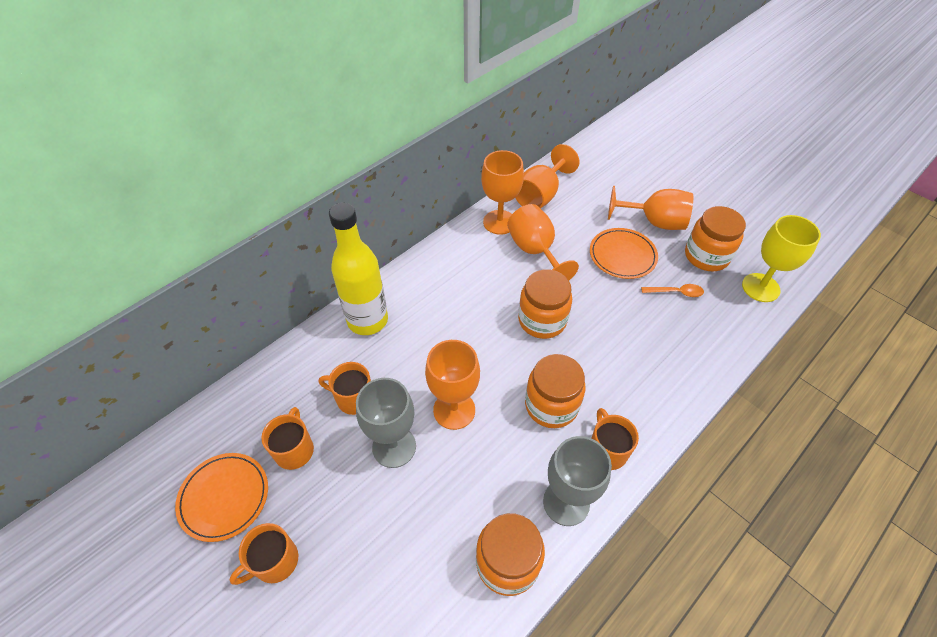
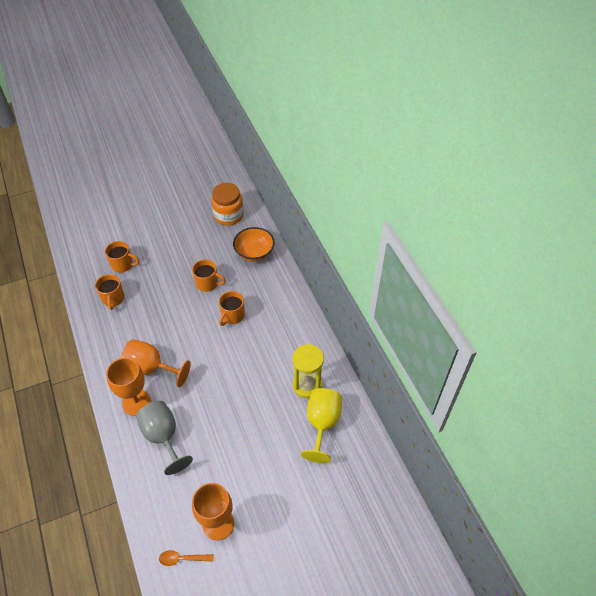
grey goblet: 2 -> 1
orange bowl: 0 -> 1
orange goblet: 5 -> 3
orange jar: 4 -> 1
orange plate: 2 -> 0
yellow bottle: 1 -> 0
yellow hourglass: 0 -> 1

